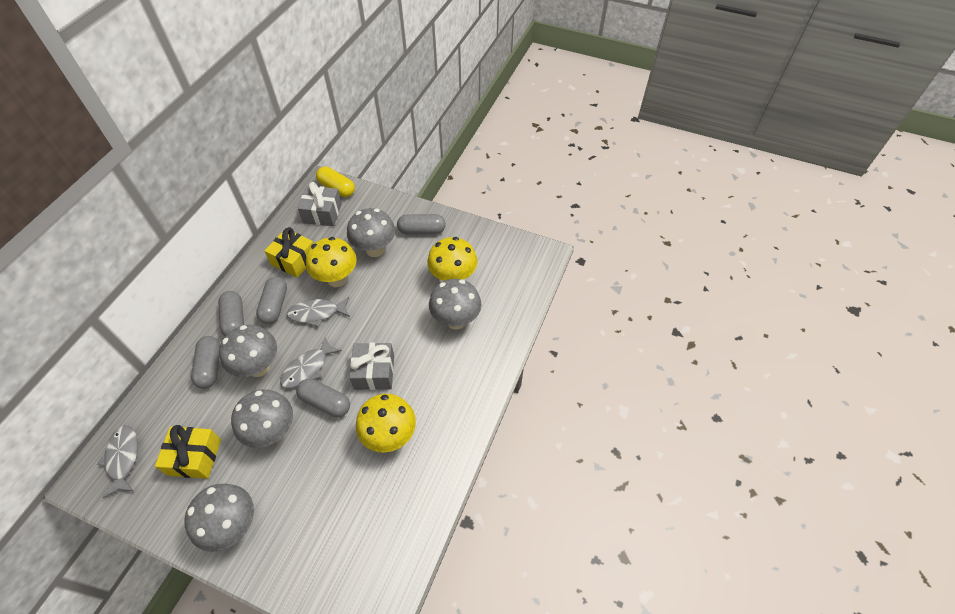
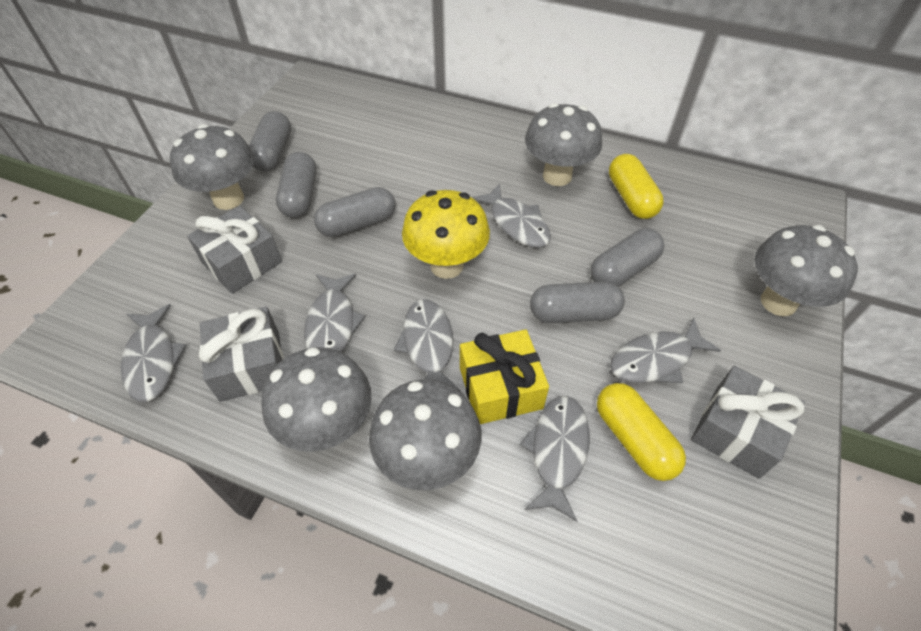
grey fish: 3 -> 6
grey gift: 2 -> 3
yellow capsule: 1 -> 2
yellow gift: 2 -> 1
yellow mushroom: 3 -> 1

